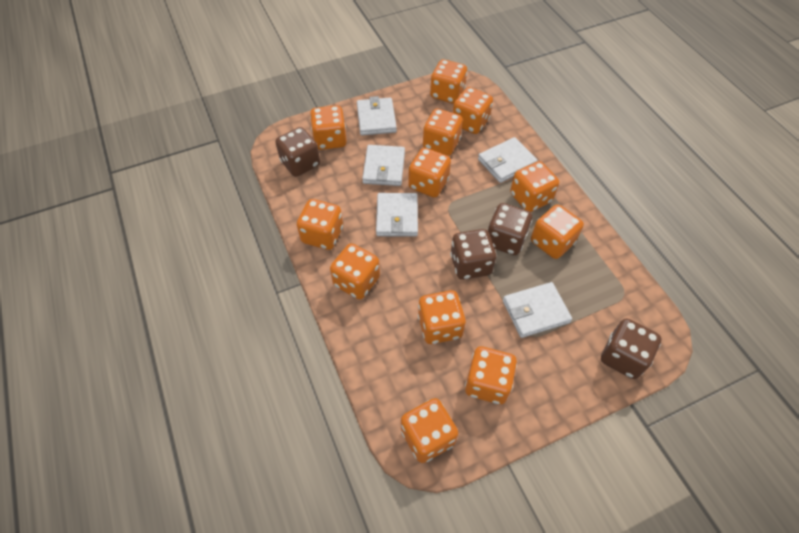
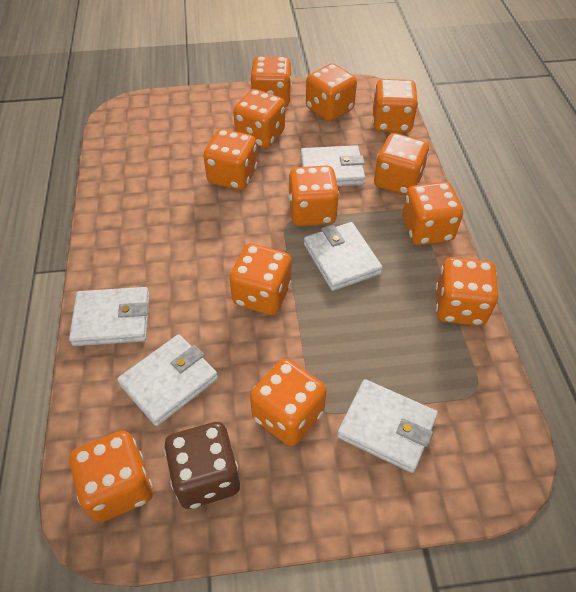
brown dice: 4 -> 1

